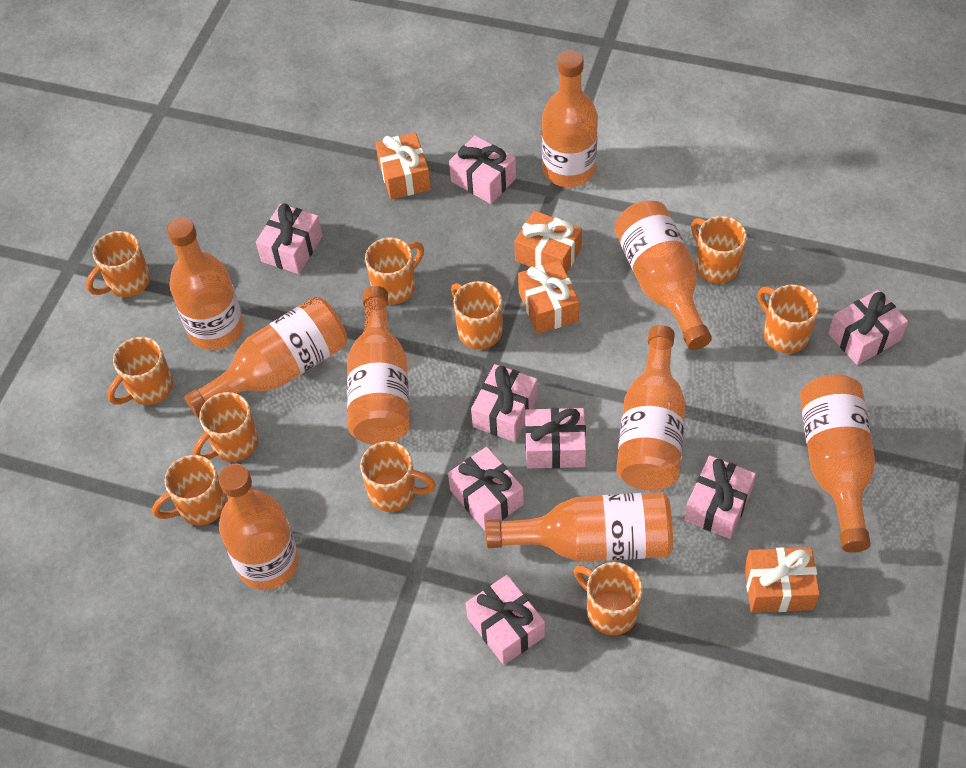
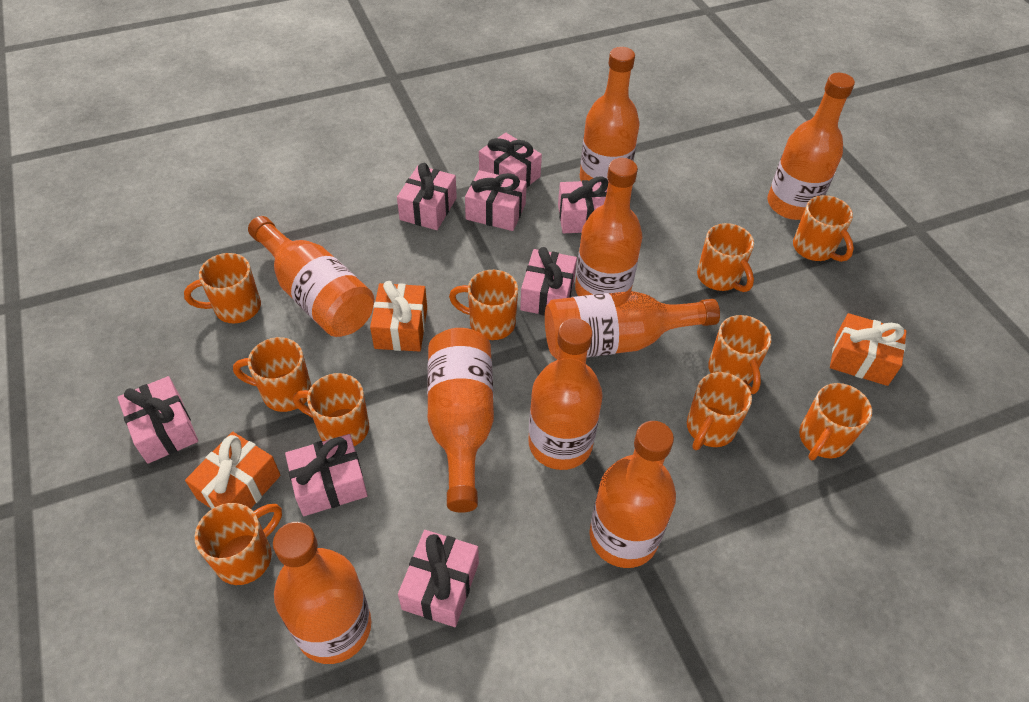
orange gift: 4 -> 3

